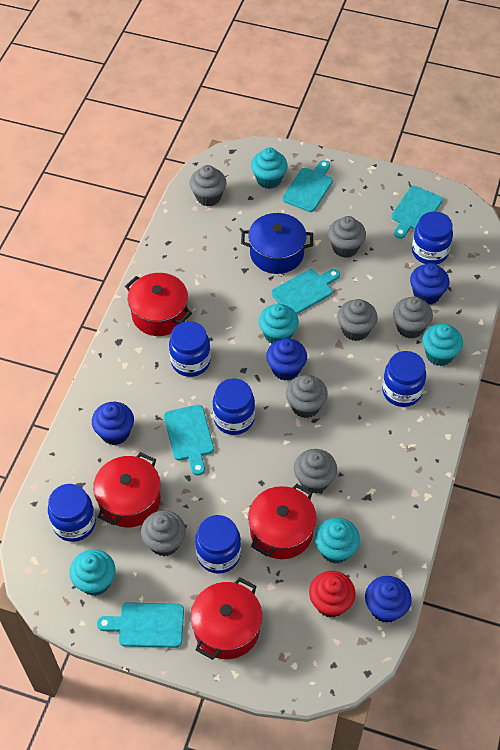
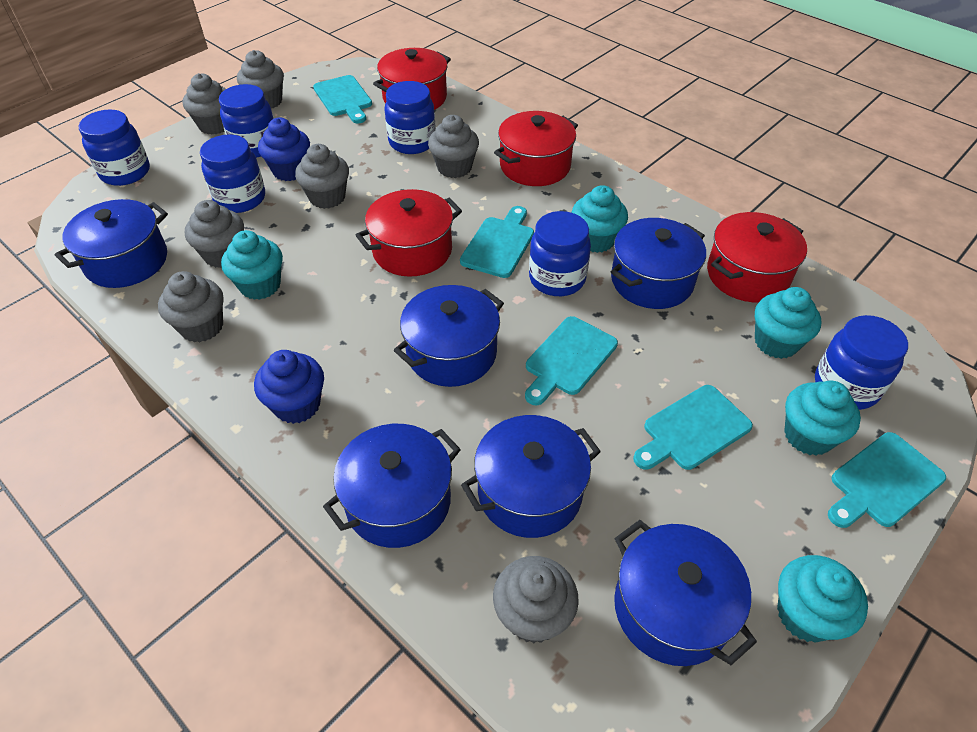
blue cupcake: 4 -> 2
blue pot: 1 -> 6
red cupcake: 1 -> 0

